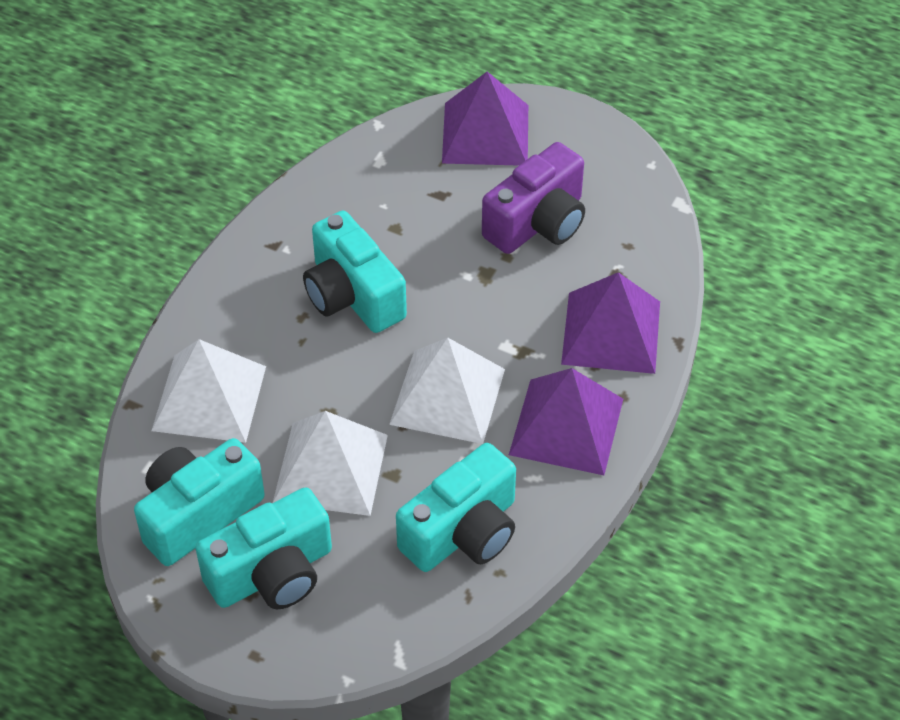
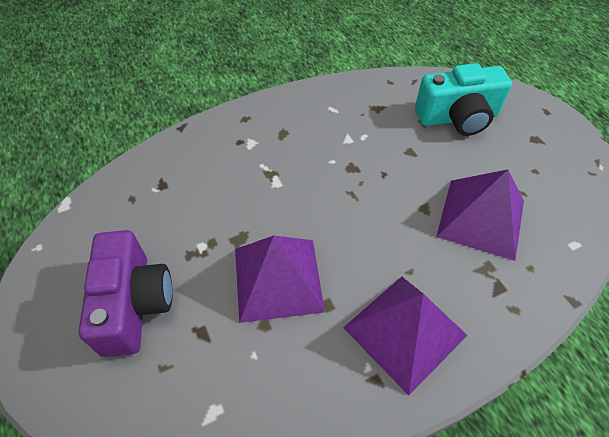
turquoise camera: 4 -> 1
white pyramid: 3 -> 0

